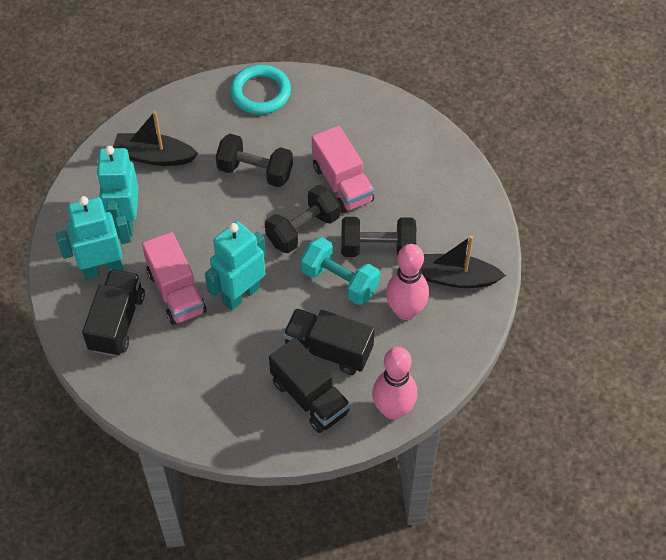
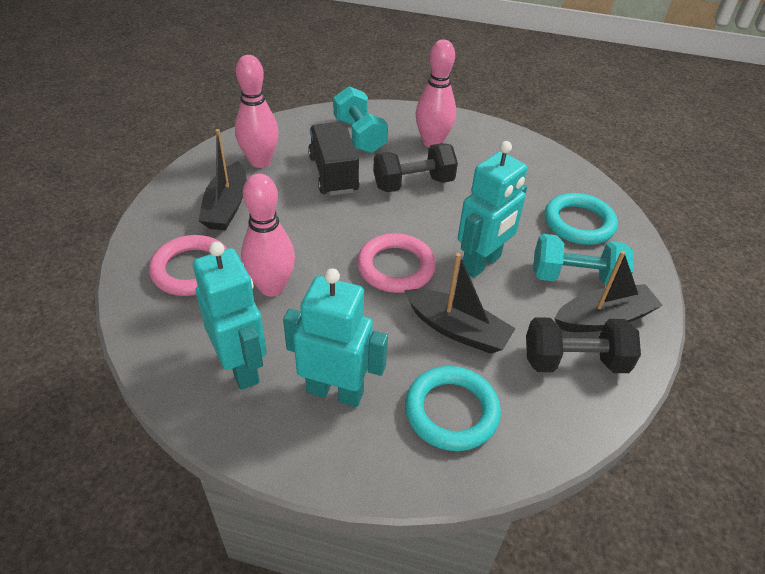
black boat: 2 -> 3
black dumbbell: 3 -> 2
black truck: 3 -> 1
pink bowling pin: 2 -> 3
pink ring: 0 -> 2
pink truck: 2 -> 0
turquoise dumbbell: 1 -> 2
turquoise ring: 1 -> 2

